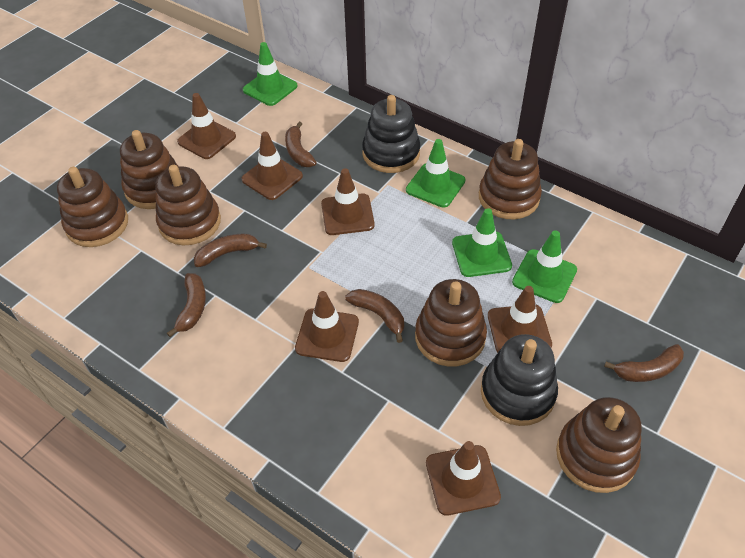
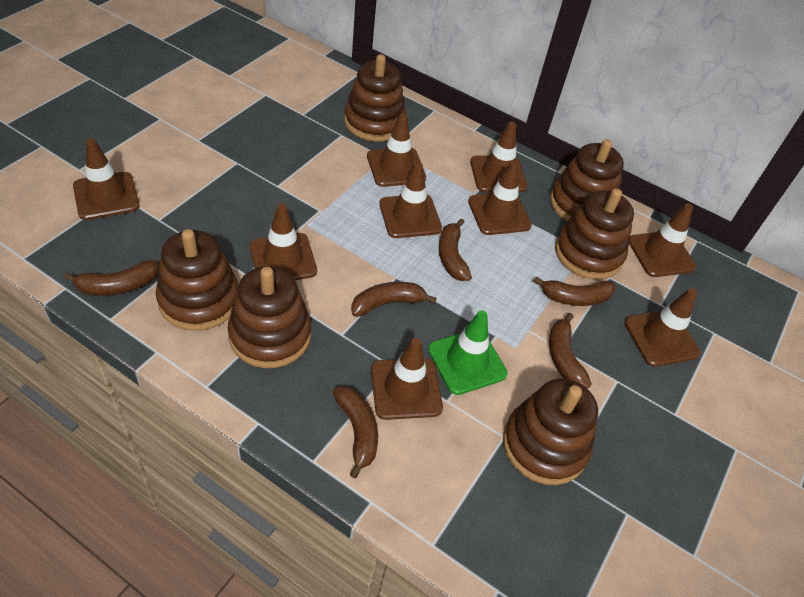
black stacking toy: 2 -> 0
brown banana: 5 -> 6
brown traffic cone: 6 -> 9
green traffic cone: 4 -> 1

